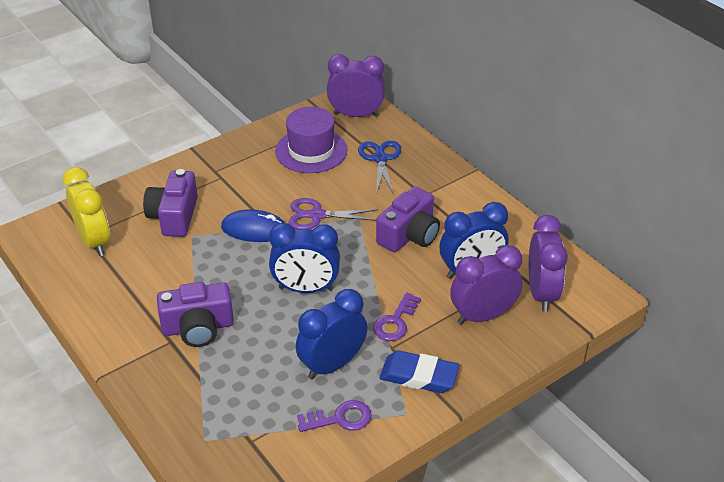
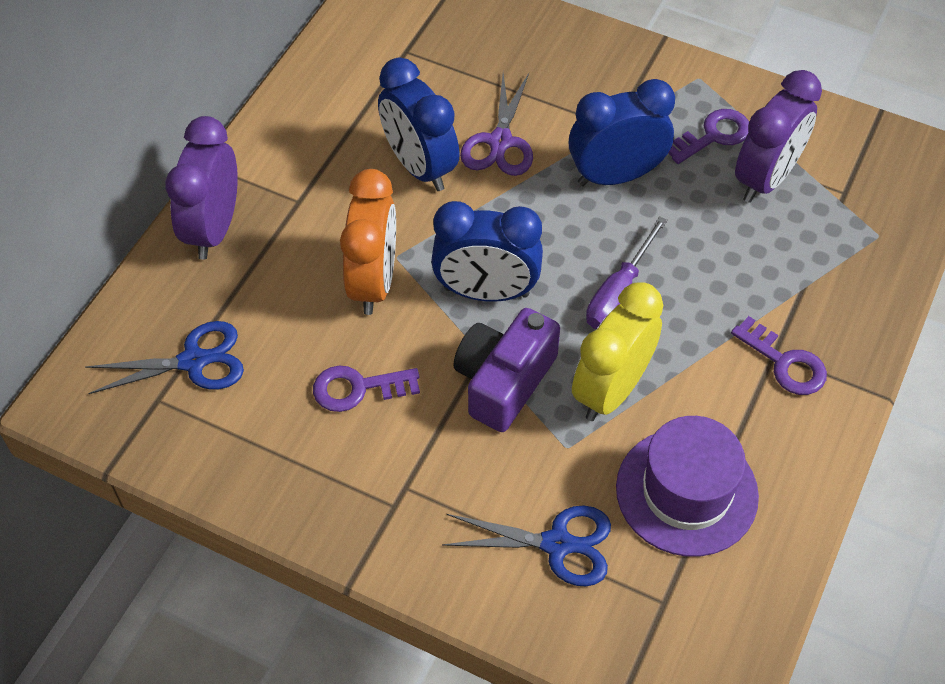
blue eraser: 1 -> 0
blue mouse: 1 -> 0
blue scissors: 1 -> 2
orange clock: 0 -> 1
purple camera: 3 -> 1
purple clock: 3 -> 2
purple key: 2 -> 3
purple screwdriver: 0 -> 1

